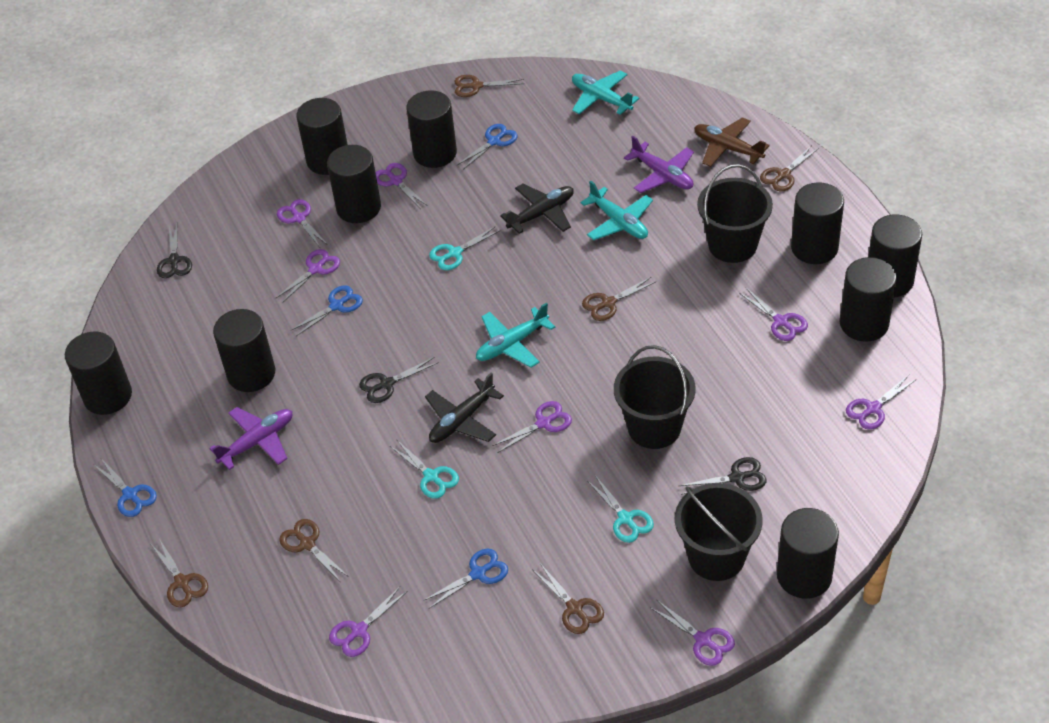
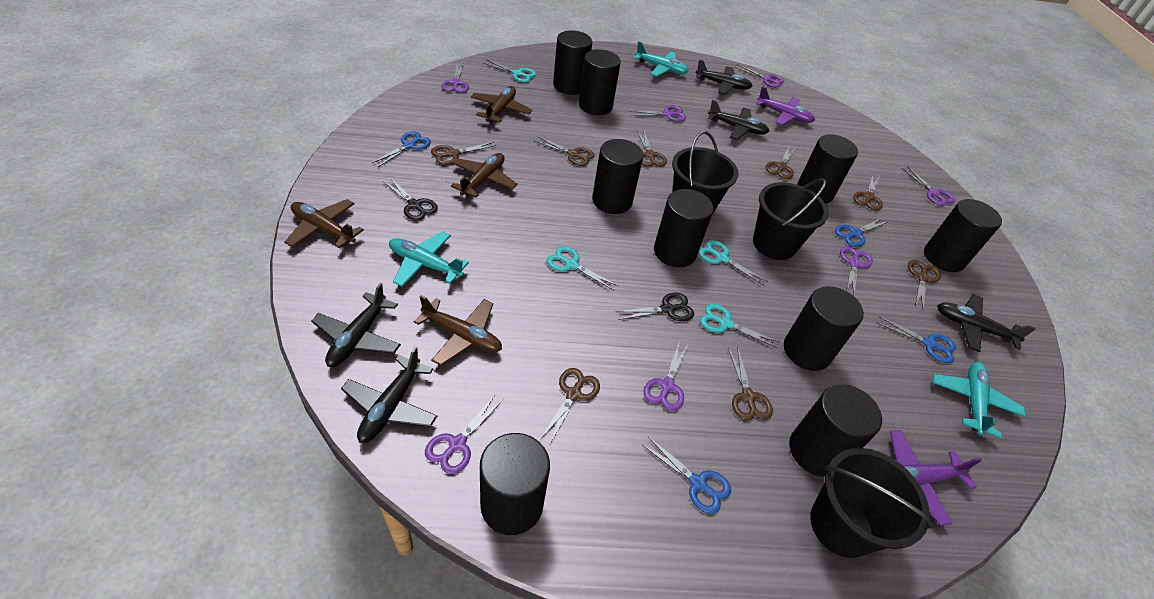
black plane: 2 -> 5
black scissors: 3 -> 2
brown plane: 1 -> 4
brown scissors: 6 -> 8
purple scissors: 8 -> 7
turquoise scissors: 3 -> 4

